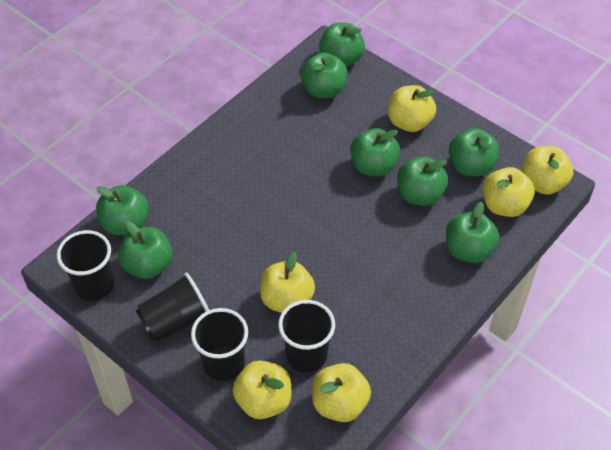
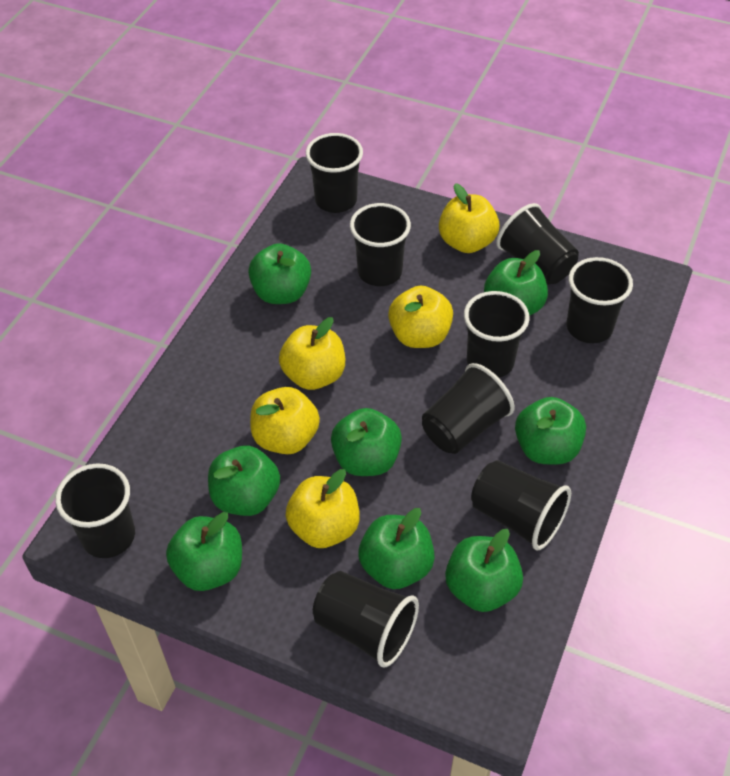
black cup: 4 -> 9
yellow apple: 6 -> 5

